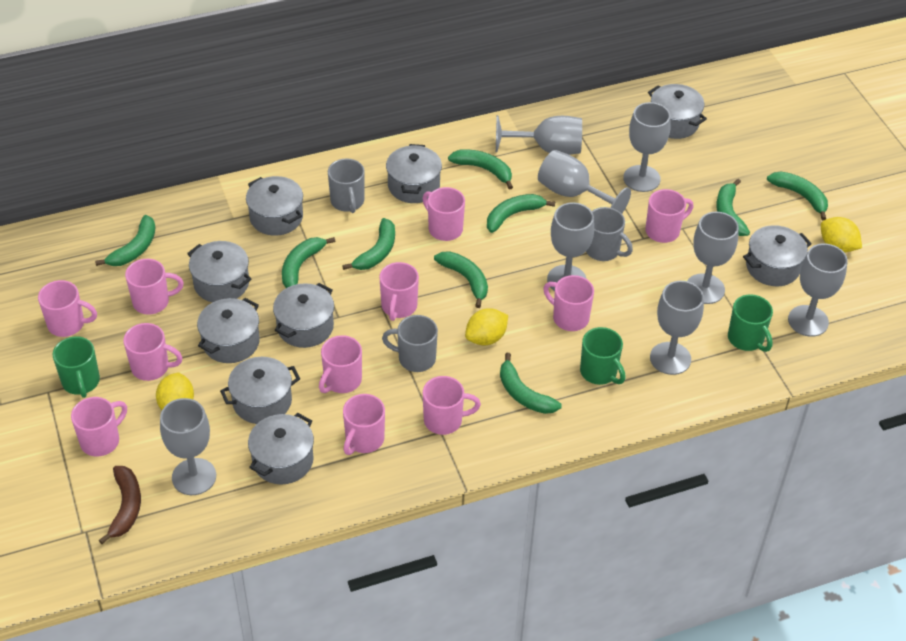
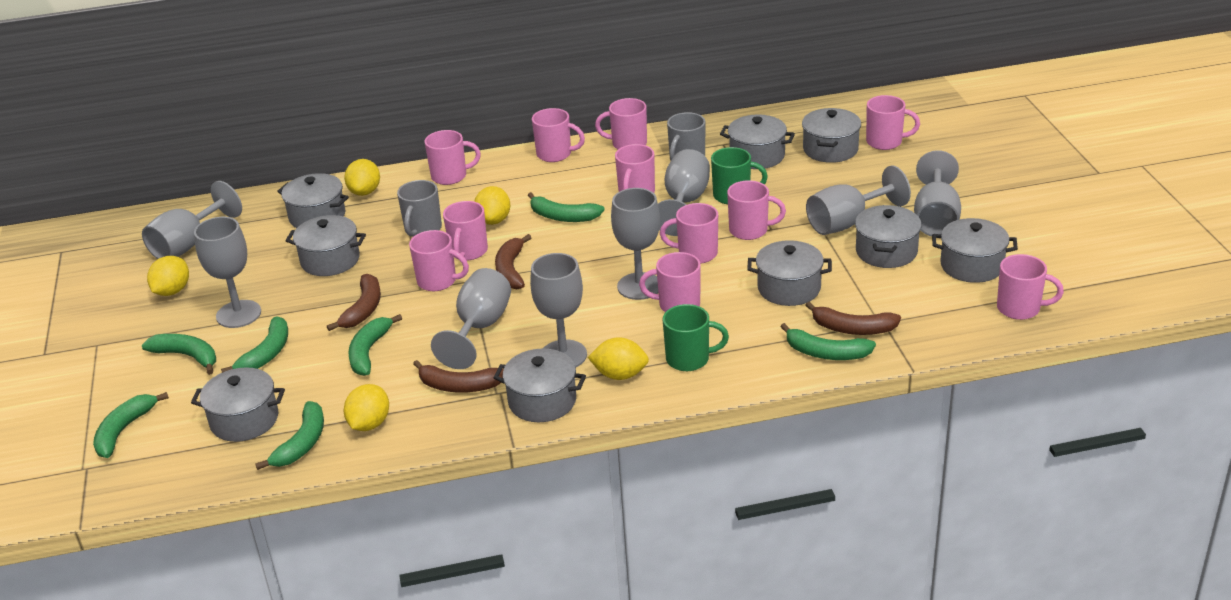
brown banana: 1 -> 4
green banana: 9 -> 7
green mug: 3 -> 2
grey mug: 3 -> 2
yellow lemon: 3 -> 5

